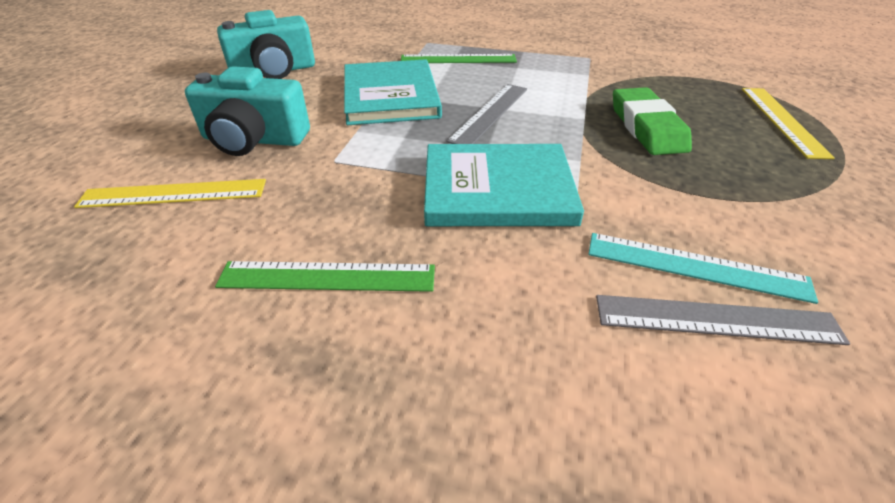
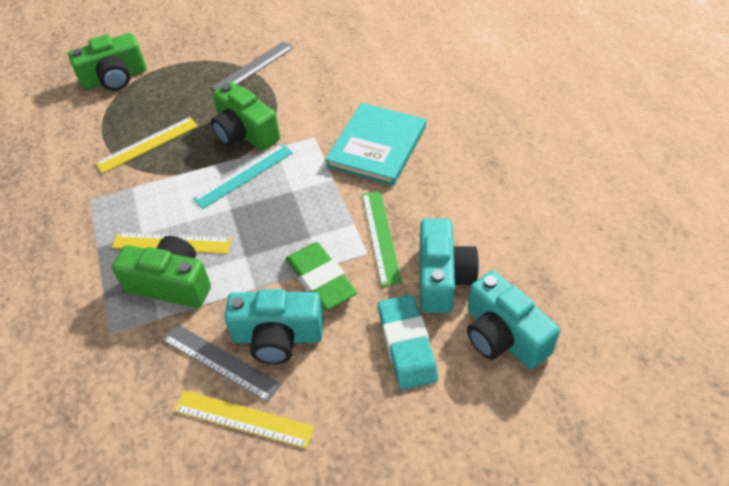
green camera: 0 -> 3
green ruler: 2 -> 1
turquoise book: 2 -> 1
turquoise camera: 2 -> 3
turquoise eraser: 0 -> 1
yellow ruler: 2 -> 3

